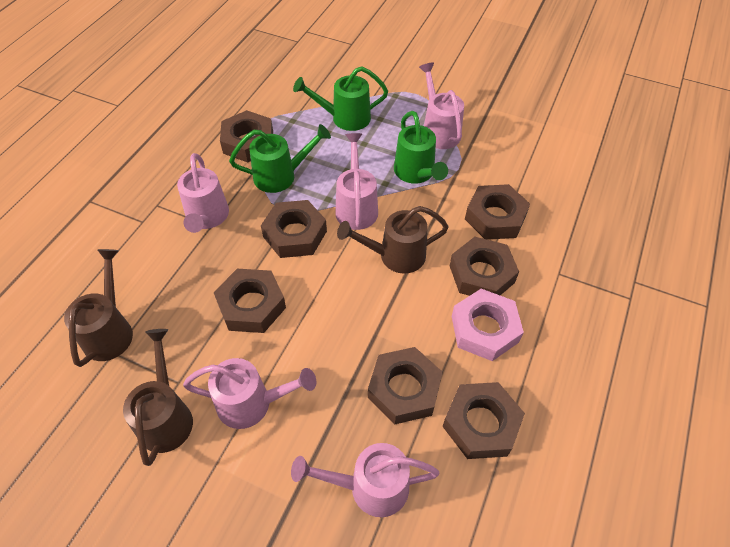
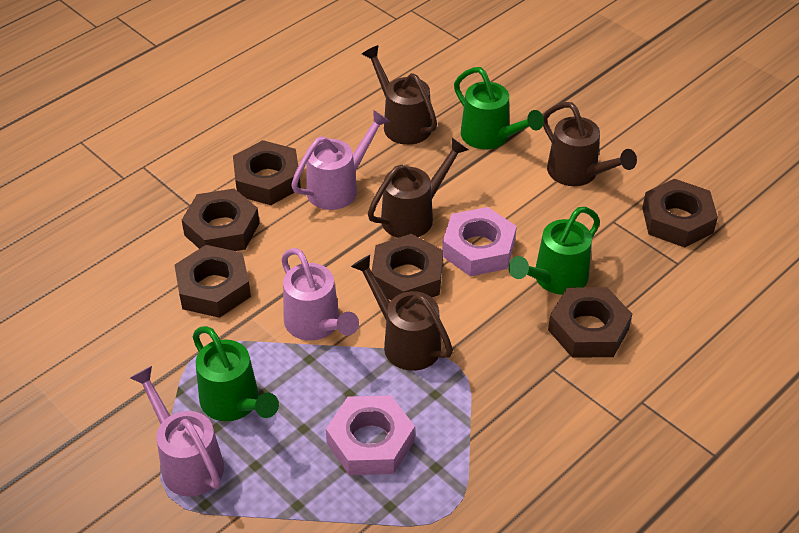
brown nut: 7 -> 6
brown watering can: 3 -> 4
pink nut: 1 -> 2
pink watering can: 5 -> 3

